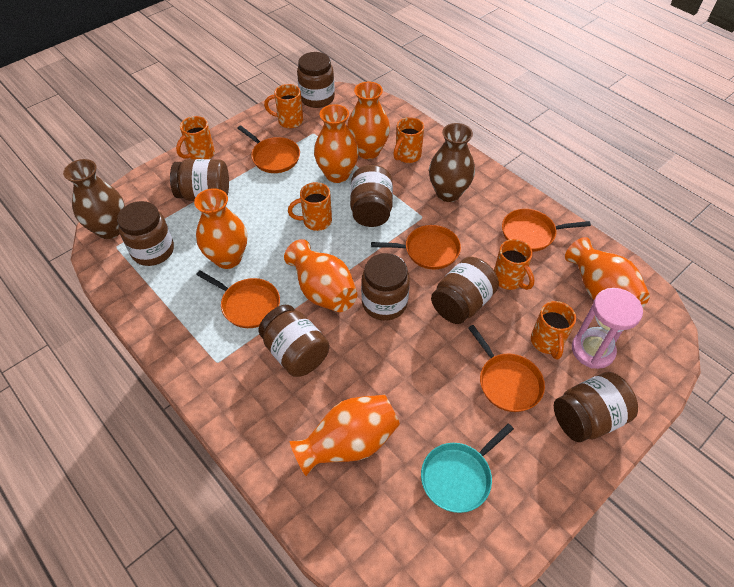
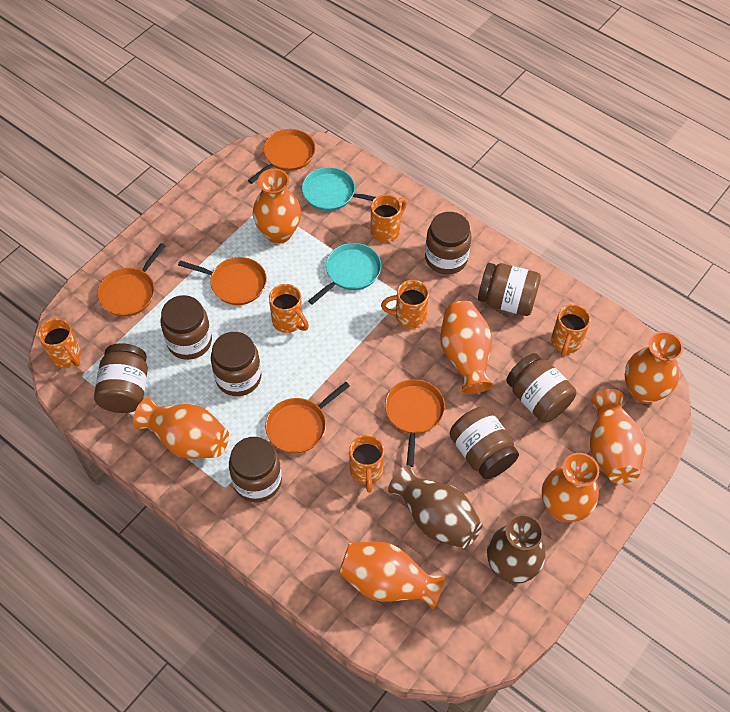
orange vase: 6 -> 7
pink hourglass: 1 -> 0
turquoise pan: 1 -> 2

